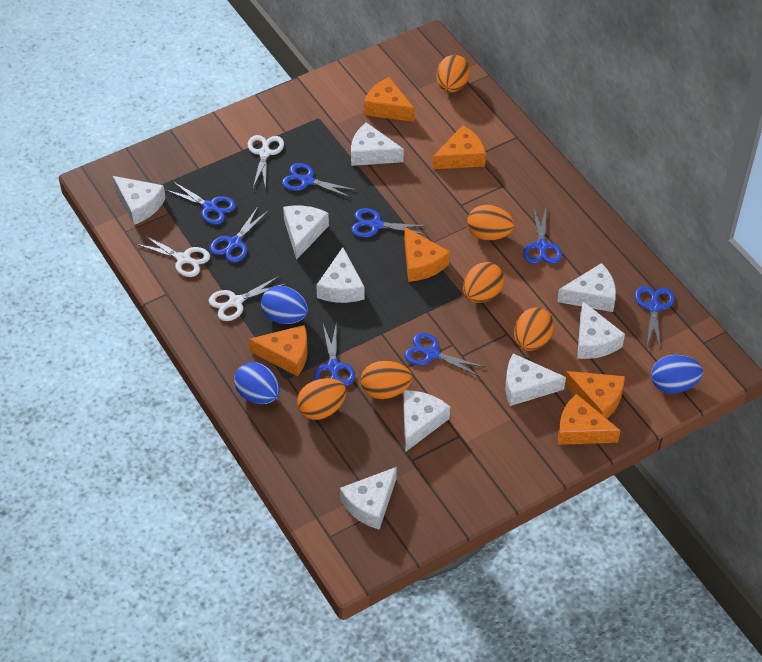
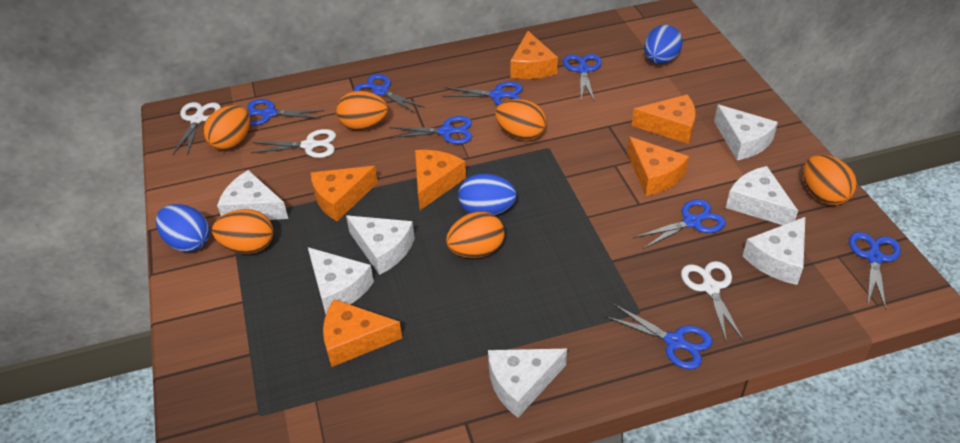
white cheese: 9 -> 7

